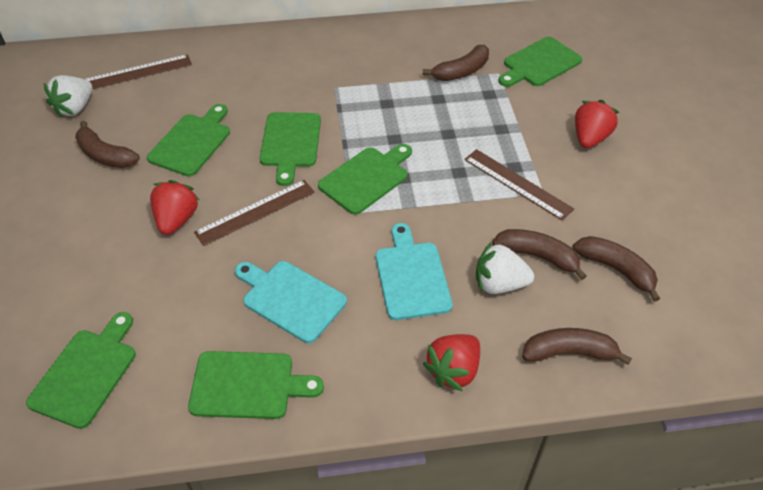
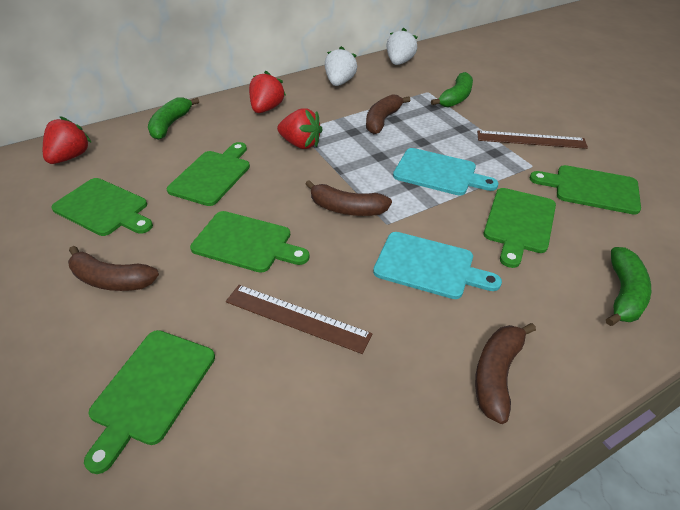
brown banana: 5 -> 4
brown ruler: 3 -> 2
green banana: 0 -> 3

